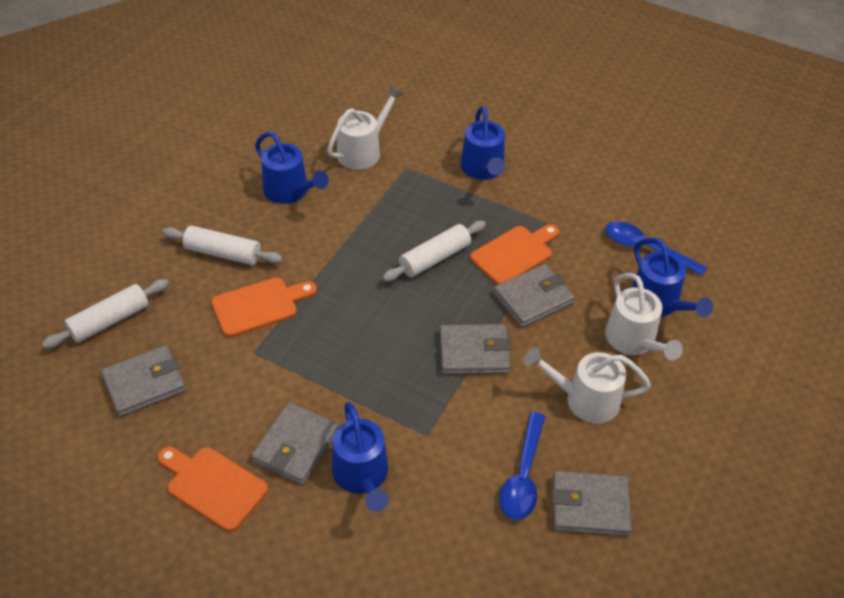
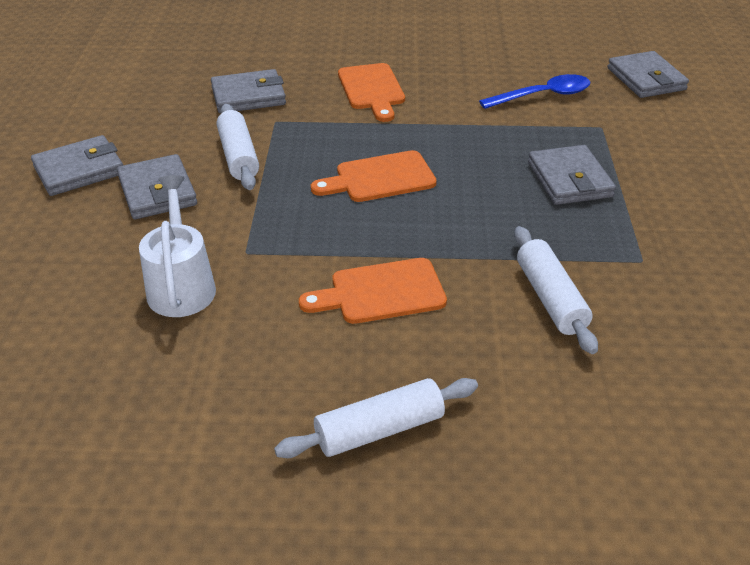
blue spoon: 2 -> 1
blue watering can: 4 -> 0
white watering can: 3 -> 1

